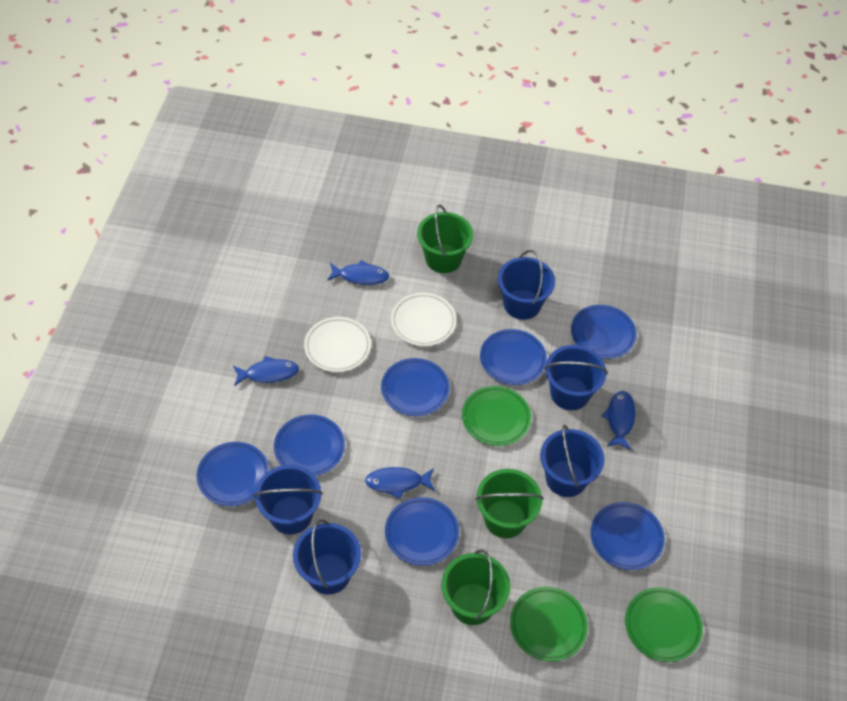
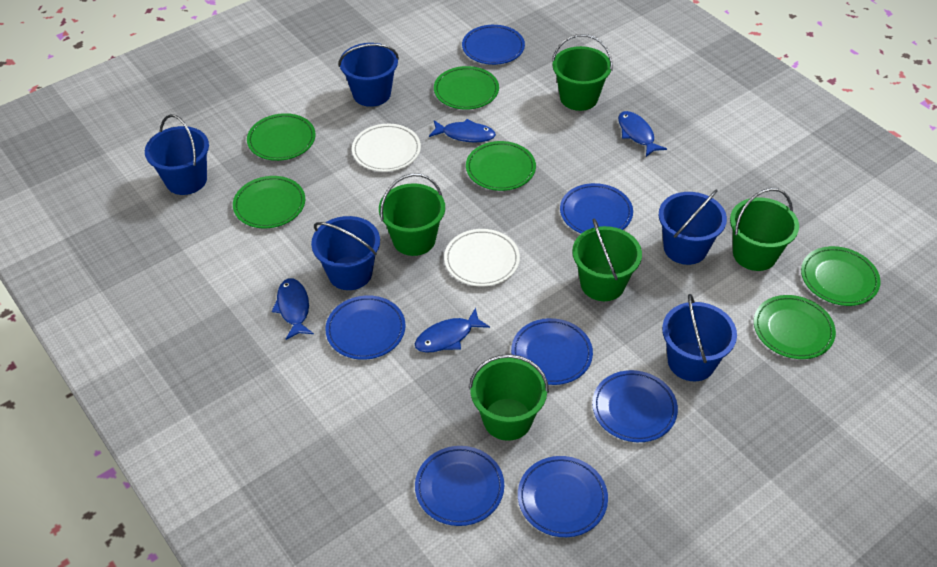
green bucket: 3 -> 5
green plate: 3 -> 6

